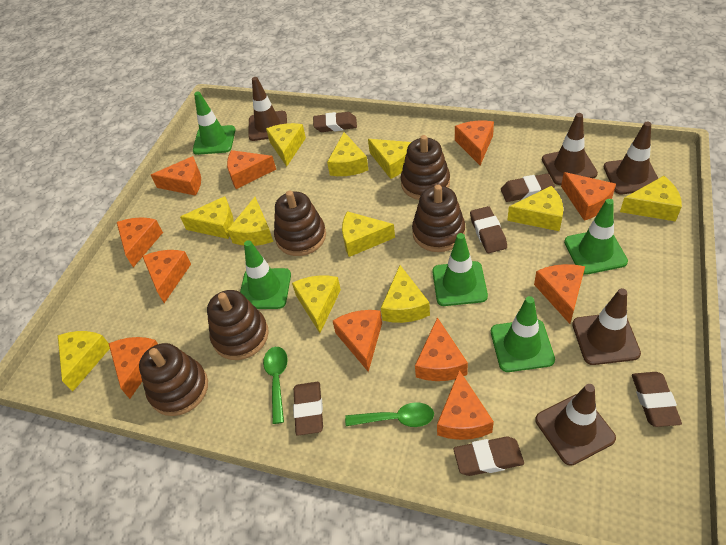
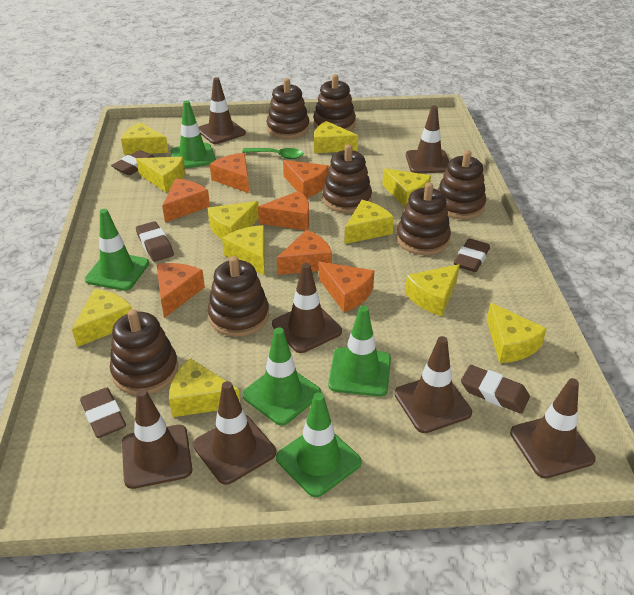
brown eraser: 6 -> 5
brown stacking toy: 5 -> 7
brown traffic cone: 5 -> 7
green spoon: 2 -> 1
orange cheese: 11 -> 7

